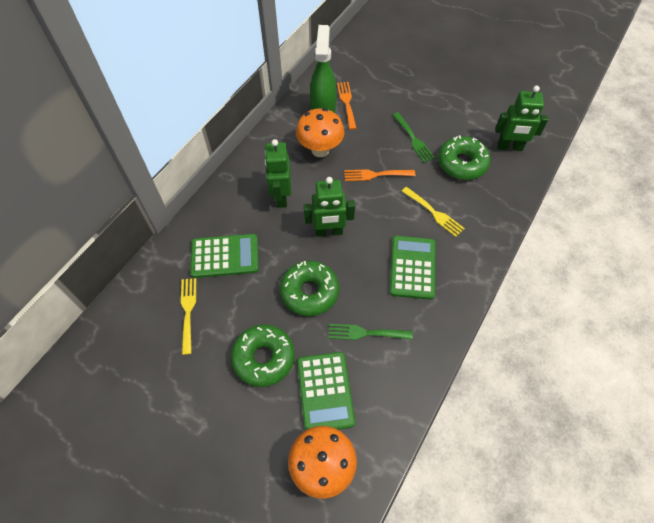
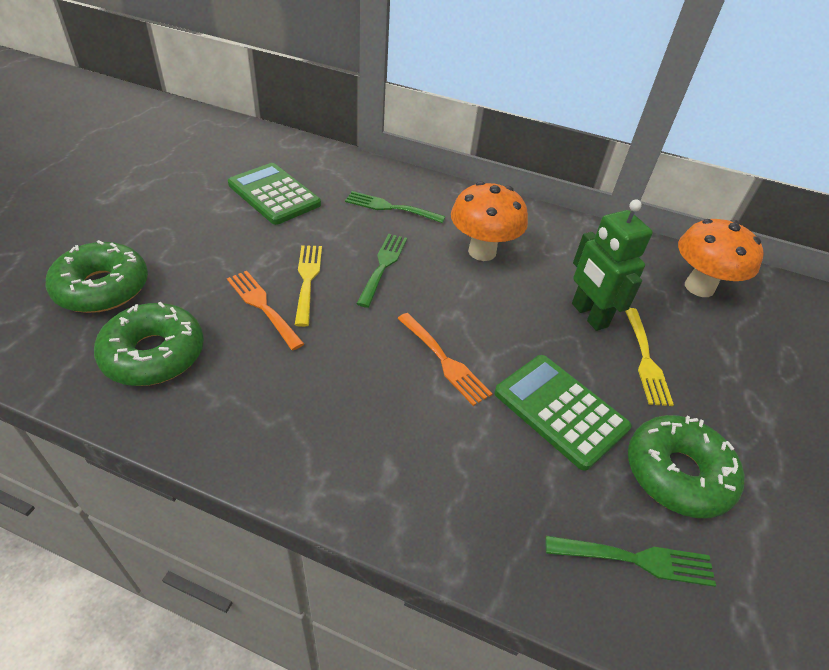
green calculator: 3 -> 2
green fork: 2 -> 3
green robot: 3 -> 1
green spray bottle: 1 -> 0

